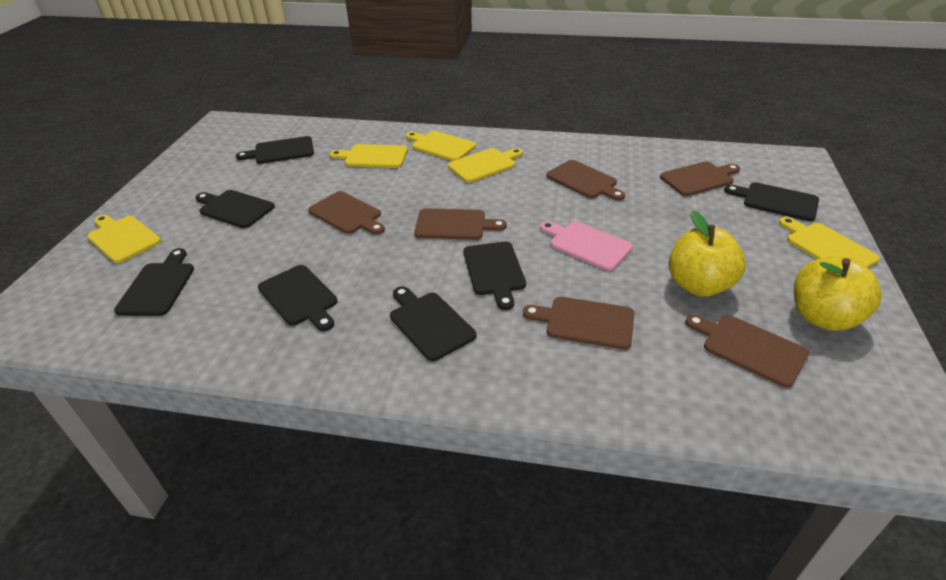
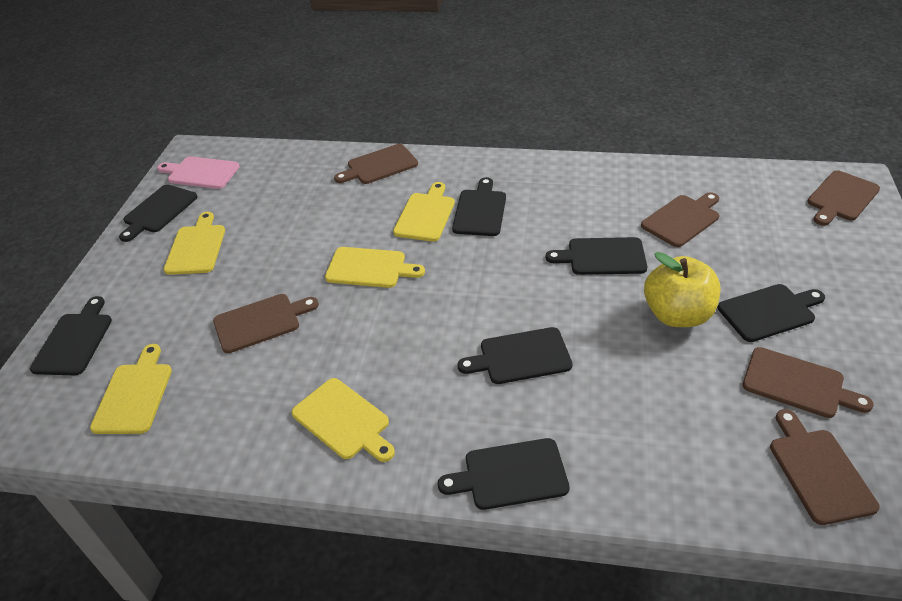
yellow apple: 2 -> 1

